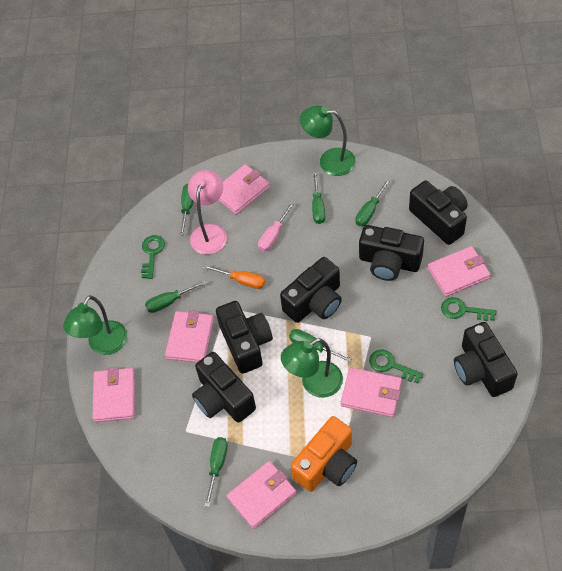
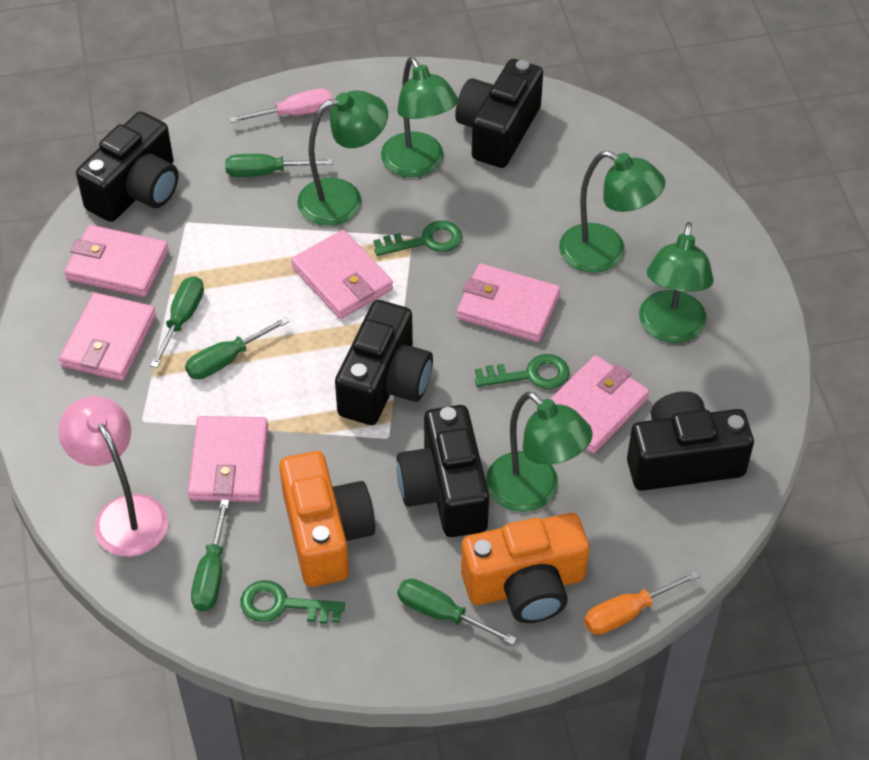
black camera: 6 -> 5
green lamp: 3 -> 5
green screwdriver: 6 -> 5
orange camera: 1 -> 2

